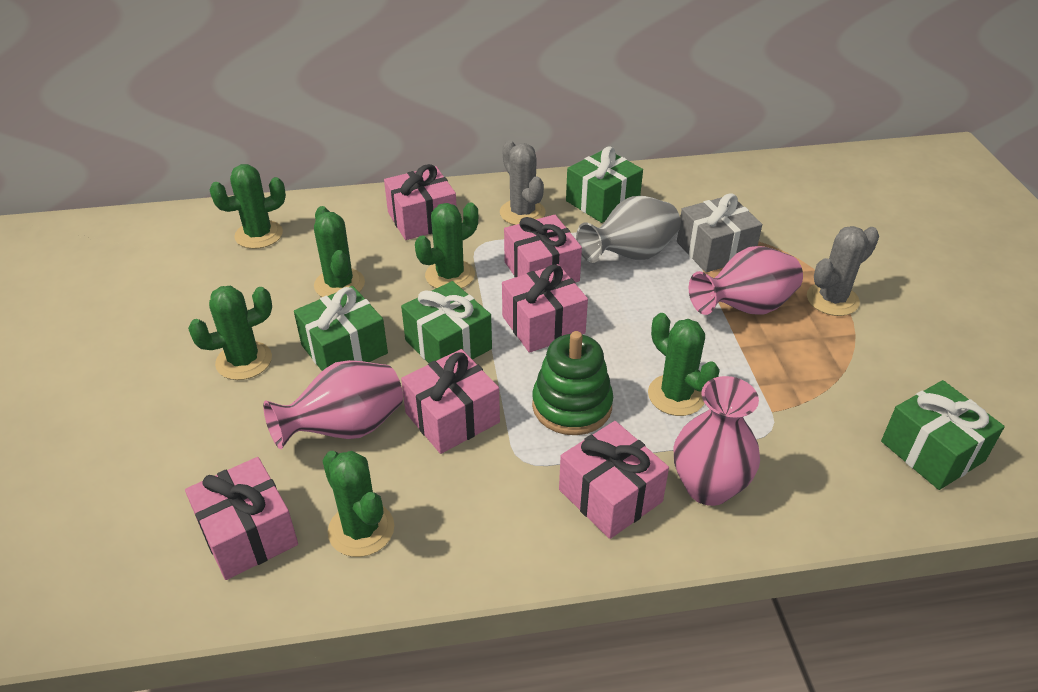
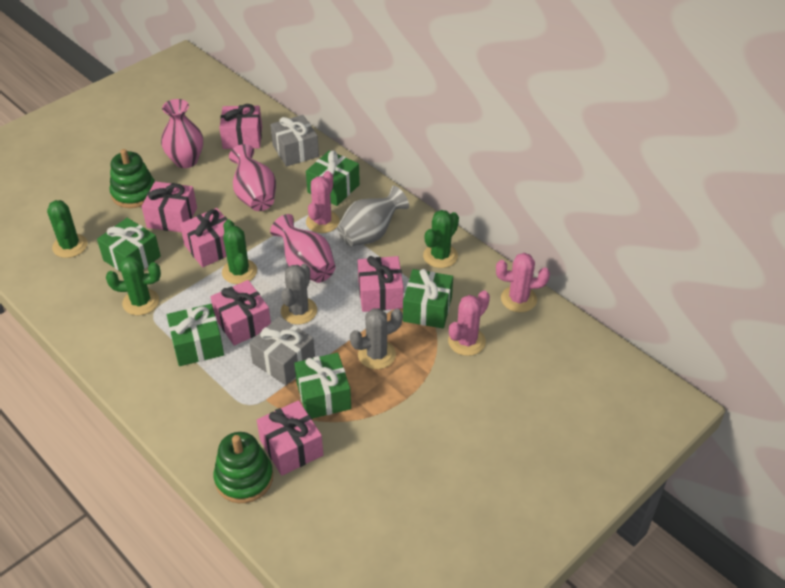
green cactus: 6 -> 4
green gift: 4 -> 5
green stacking toy: 1 -> 2
grey gift: 1 -> 2
pink cactus: 0 -> 3

